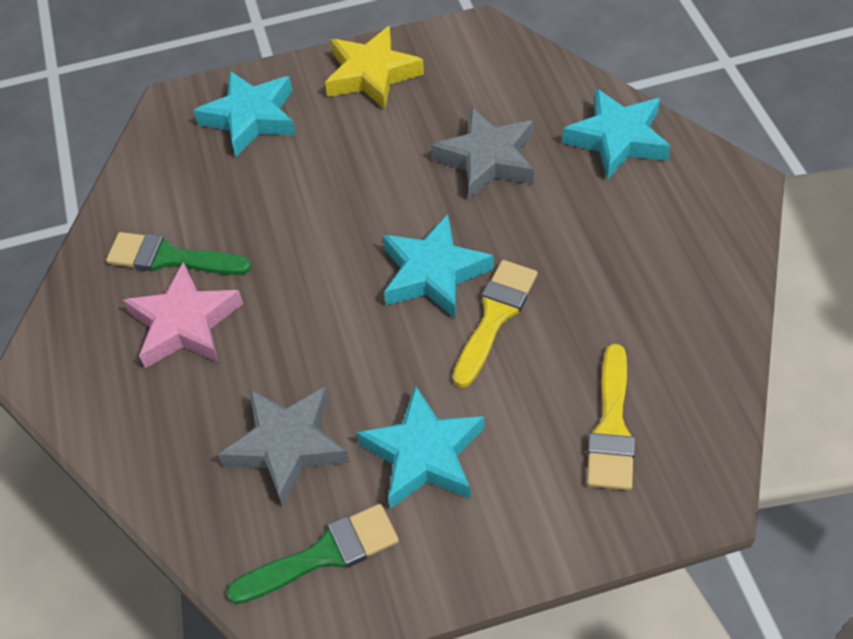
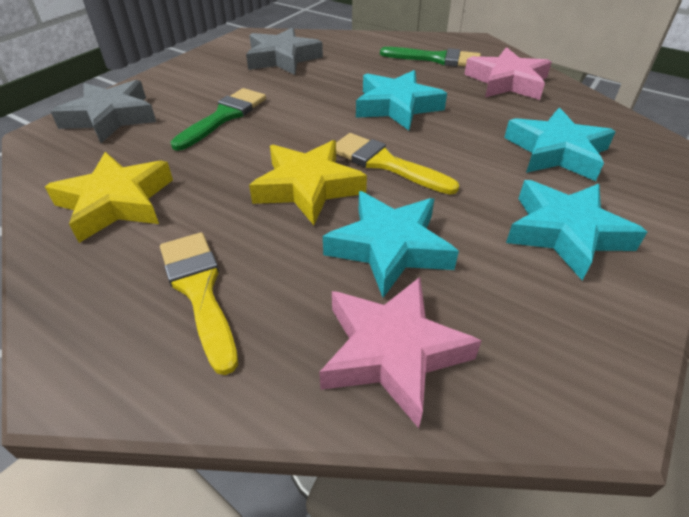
pink star: 1 -> 2
yellow star: 1 -> 2

